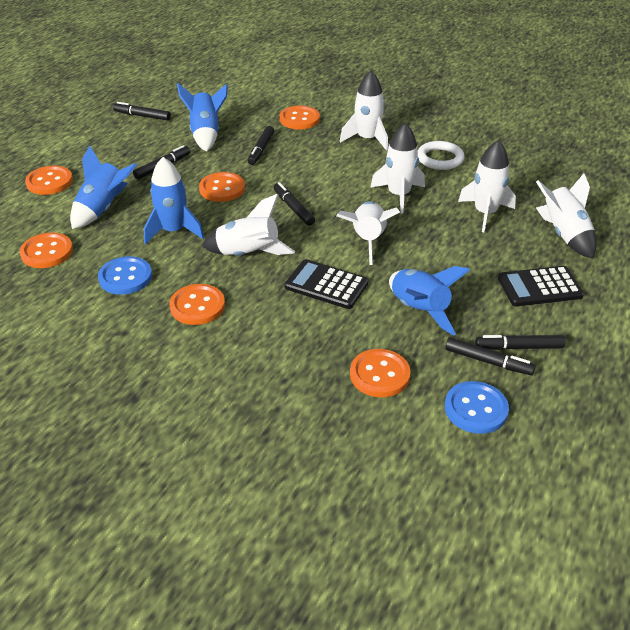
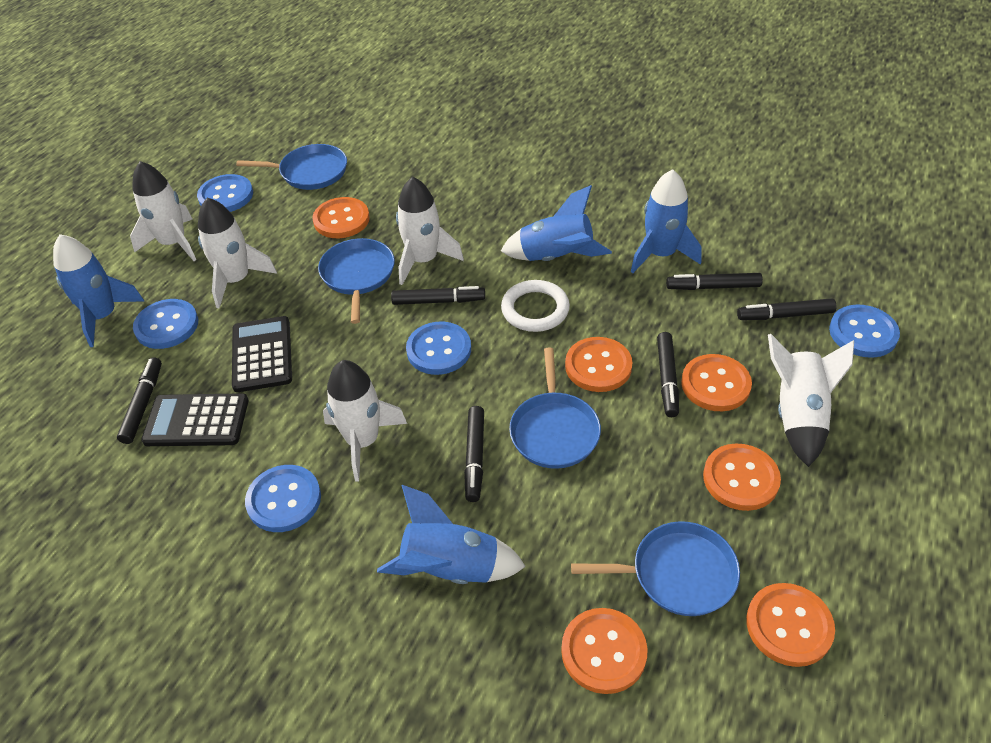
blue button: 2 -> 5
blue pan: 0 -> 4
white rocket: 6 -> 5

